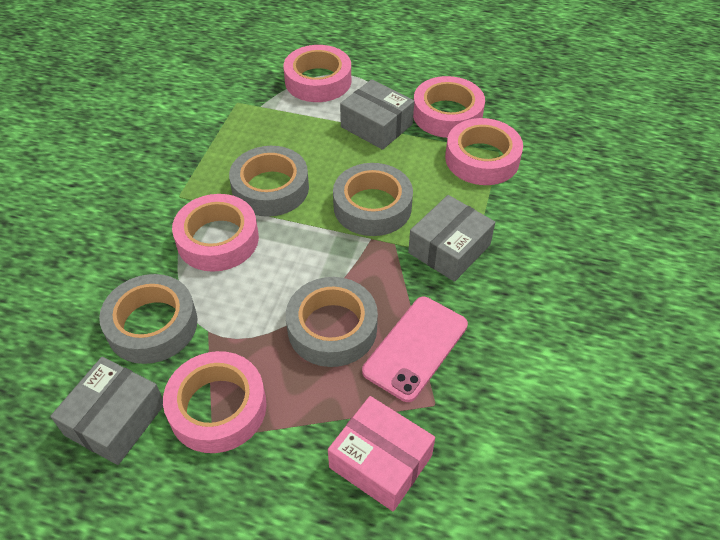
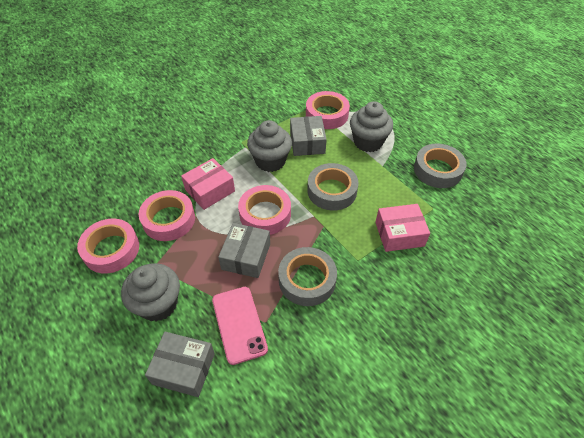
grey cupcake: 0 -> 3
grey tape: 4 -> 3
pink box: 1 -> 2
pink tape: 5 -> 4

